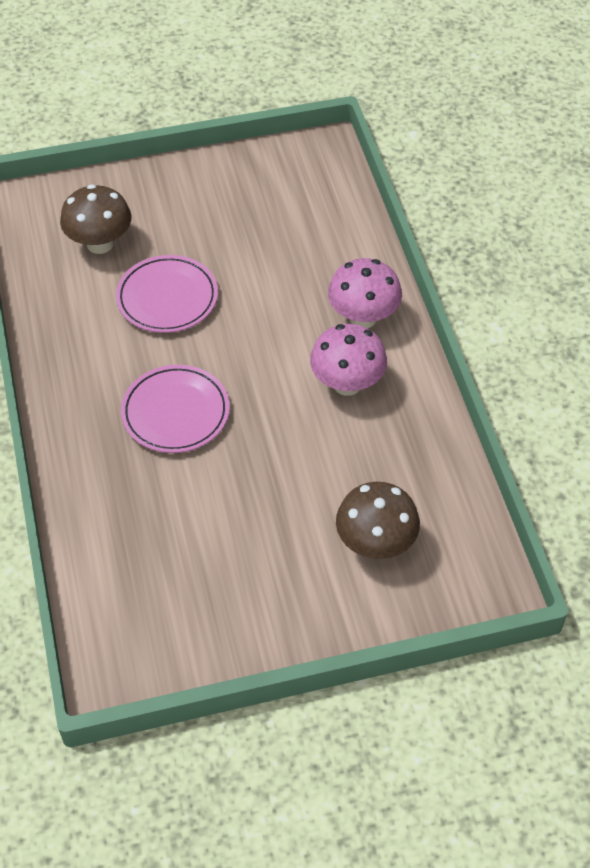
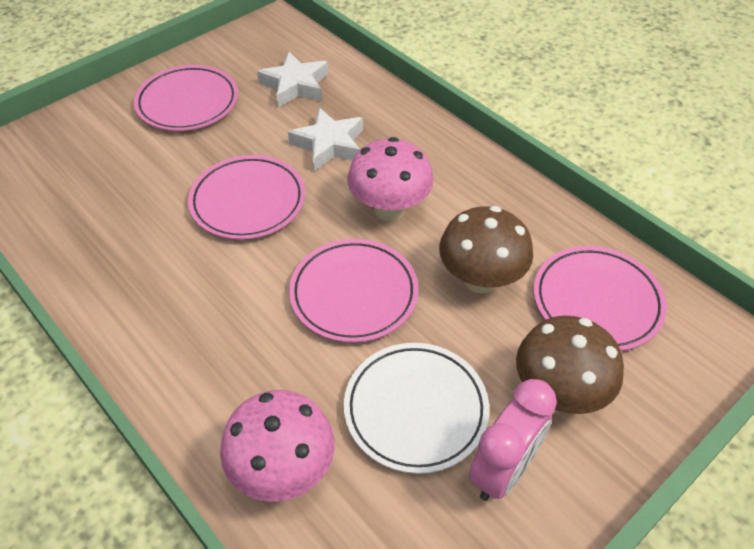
pink clock: 0 -> 1
pink plate: 2 -> 4
white plate: 0 -> 1
white star: 0 -> 2

